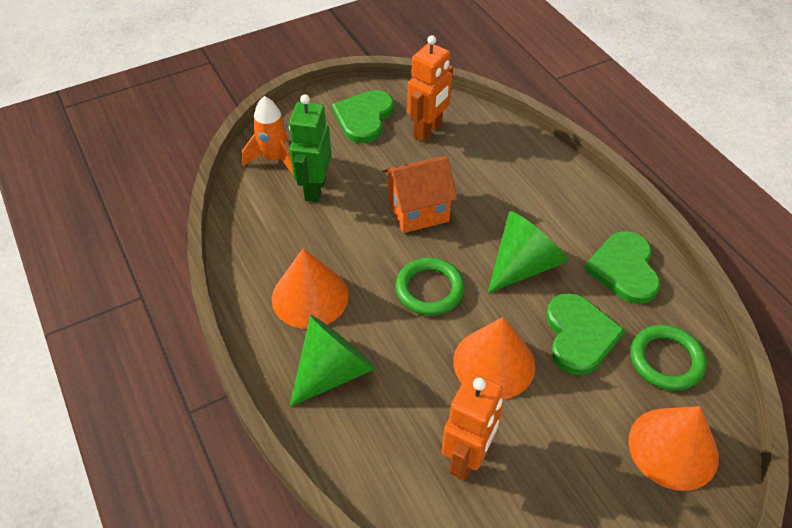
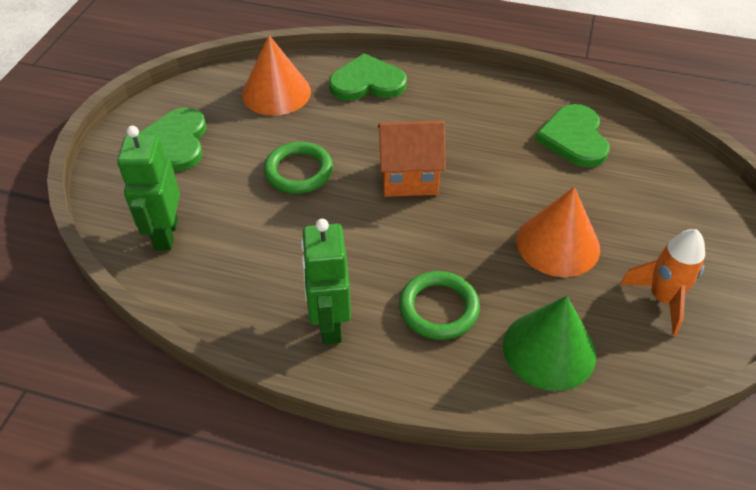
green cone: 2 -> 1
green robot: 1 -> 2
orange cone: 3 -> 2
orange robot: 2 -> 0

